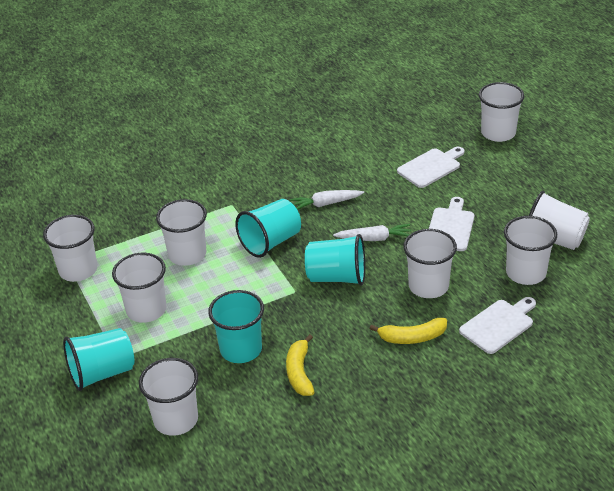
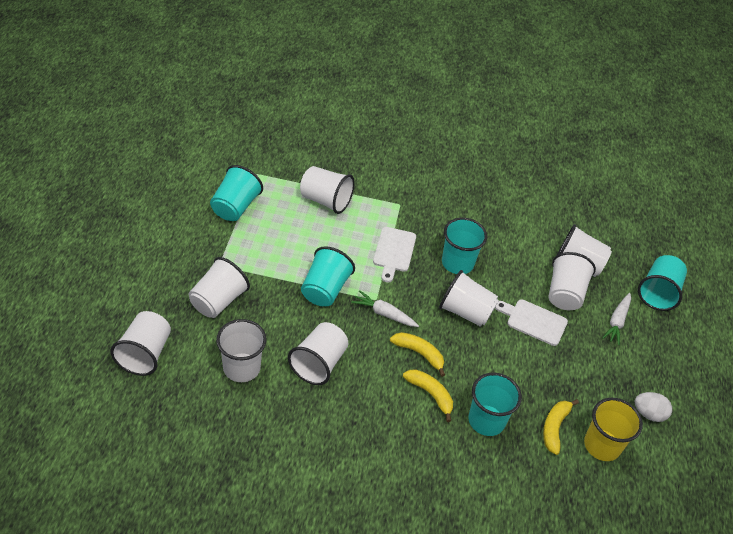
turquoise cup: 4 -> 5
white cutting board: 3 -> 2
white egg: 0 -> 1
yellow banana: 2 -> 3
yellow cup: 0 -> 1

